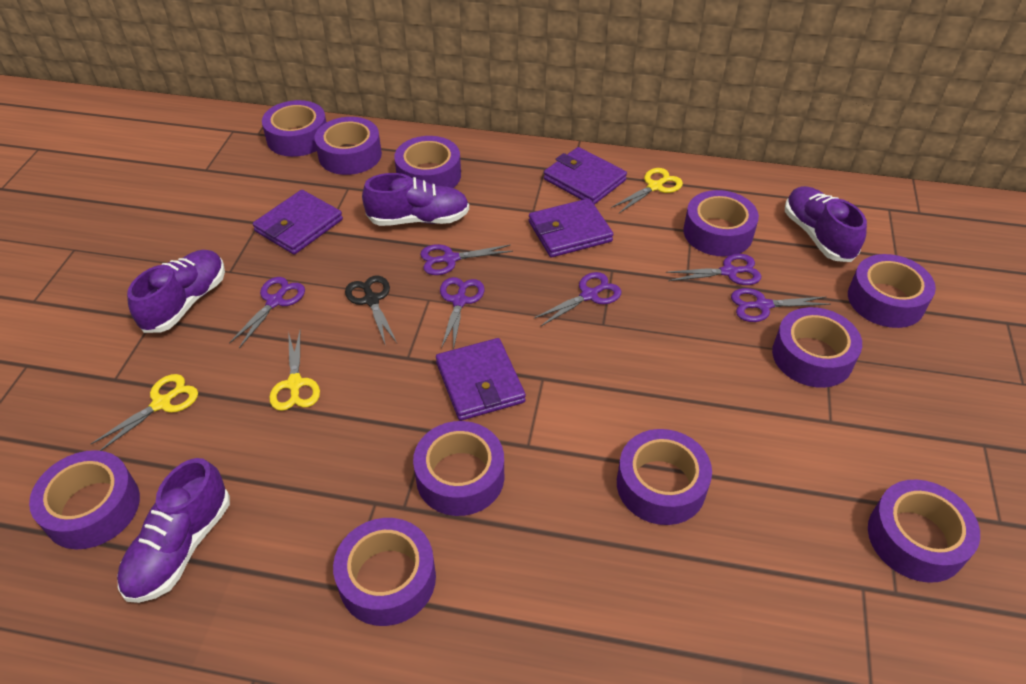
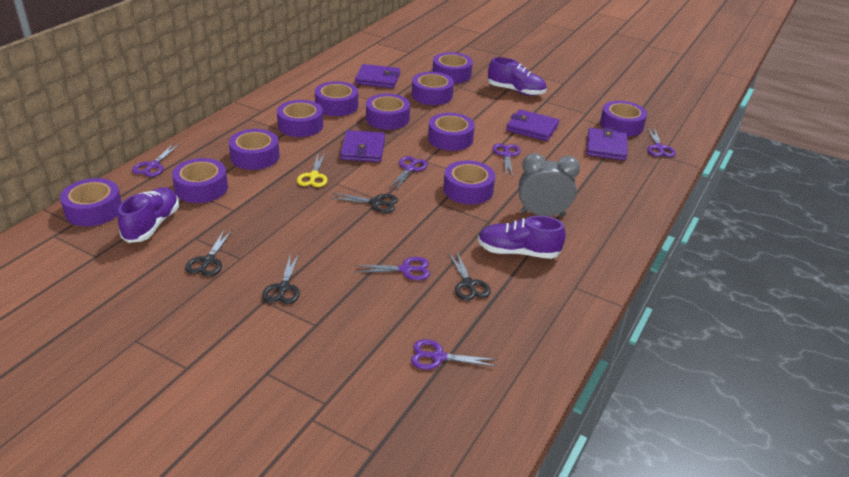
black scissors: 1 -> 4
grey clock: 0 -> 1
purple shoe: 4 -> 3
yellow scissors: 3 -> 1

